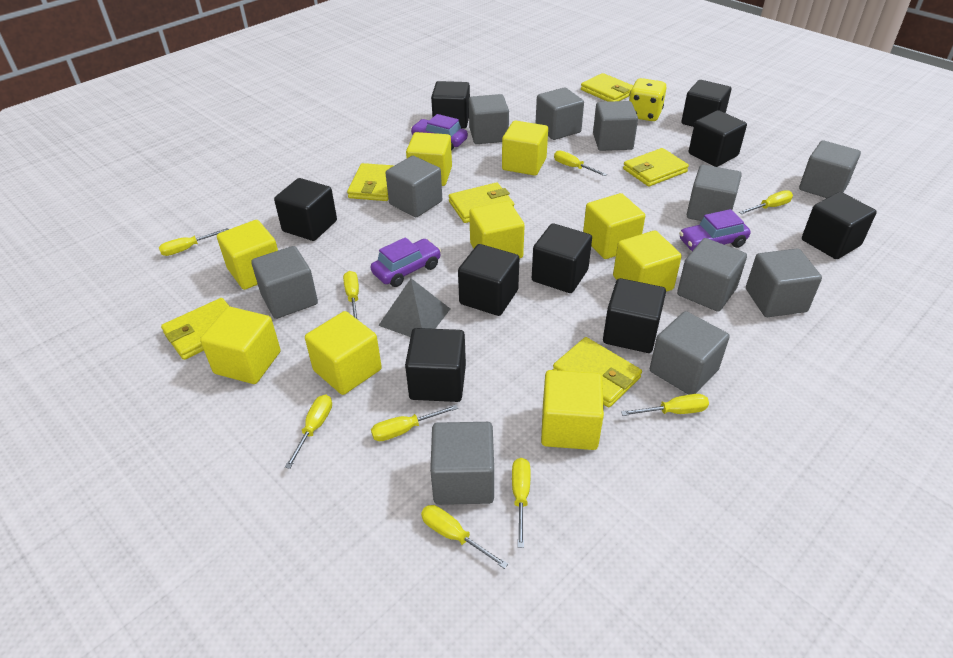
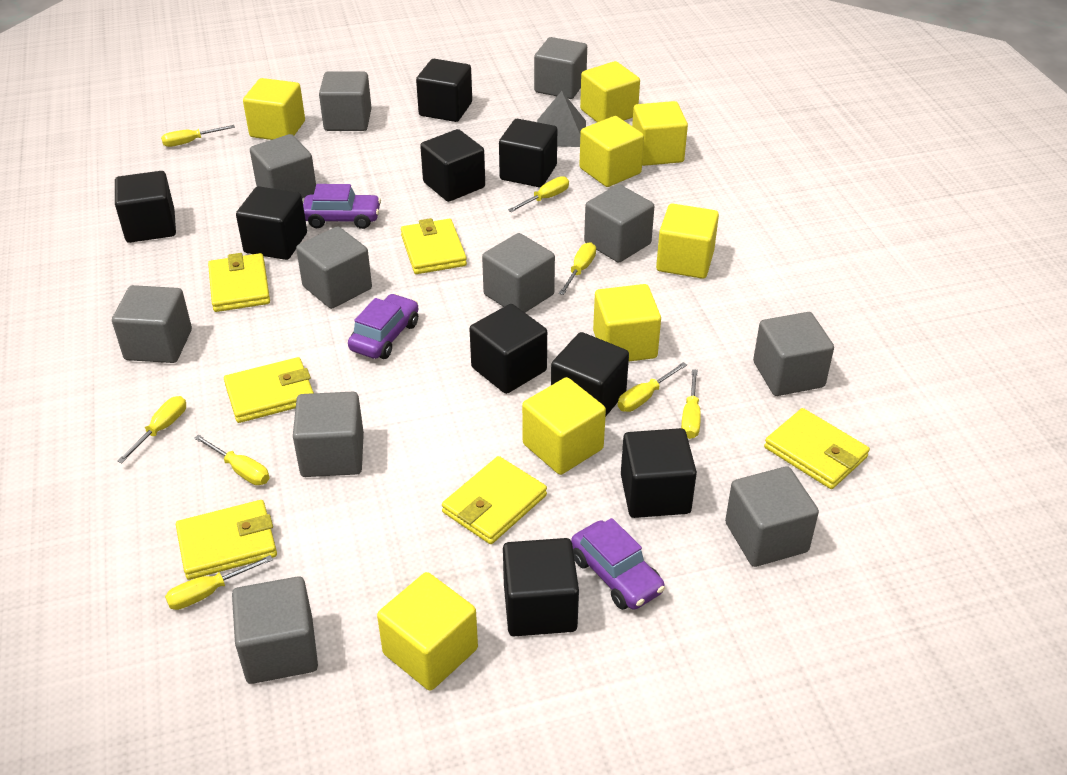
yellow cube: 9 -> 8
yellow dice: 1 -> 0
yellow screwdriver: 9 -> 8

